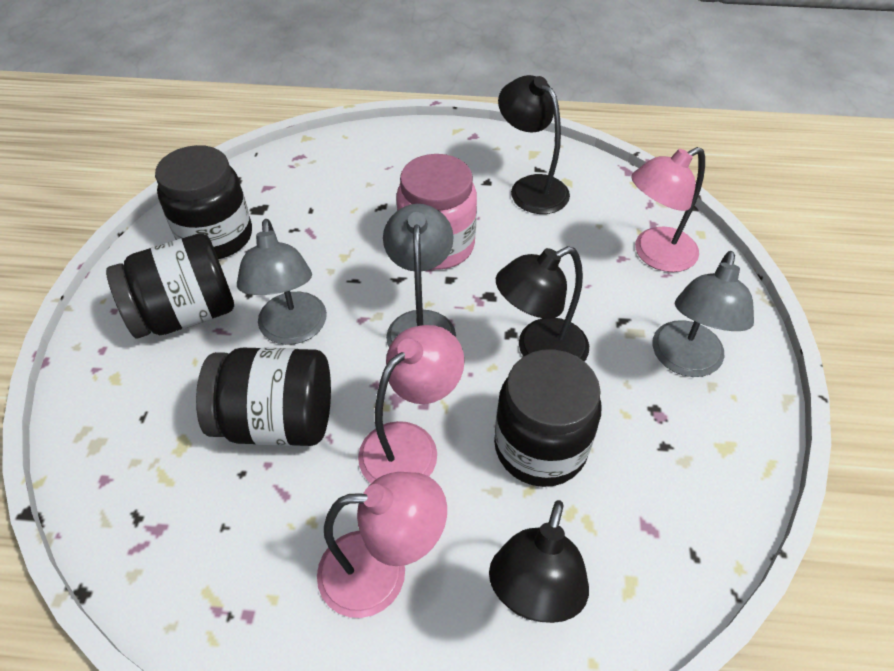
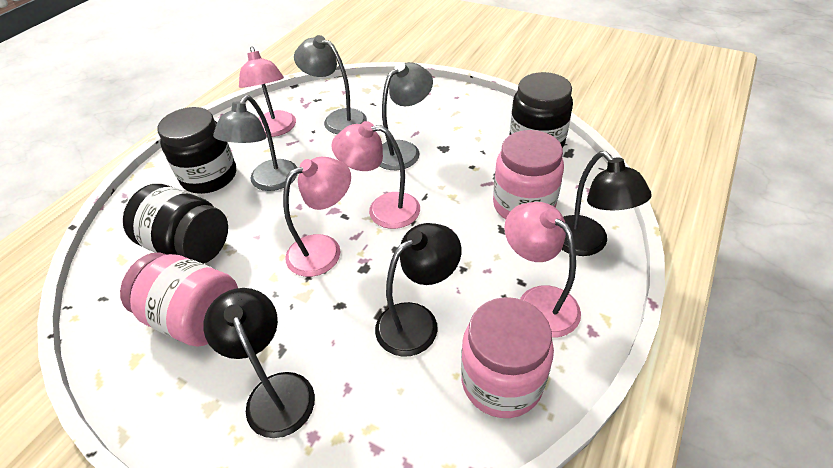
black jar: 4 -> 3
pink jar: 1 -> 3
pink lamp: 3 -> 4

